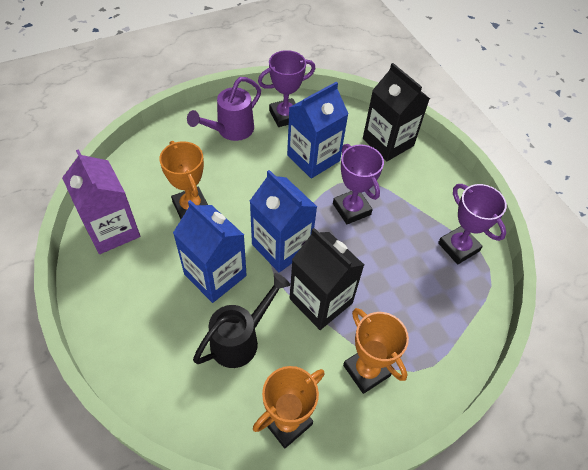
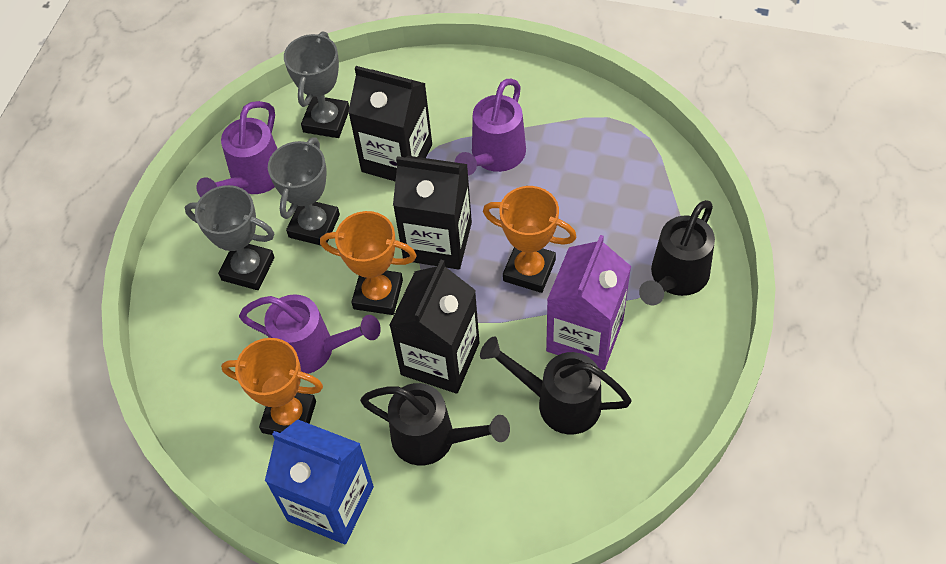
black carton: 2 -> 3
black watering can: 1 -> 3
blue carton: 3 -> 1
grey trophy: 0 -> 3
purple trophy: 3 -> 0
purple watering can: 1 -> 3

